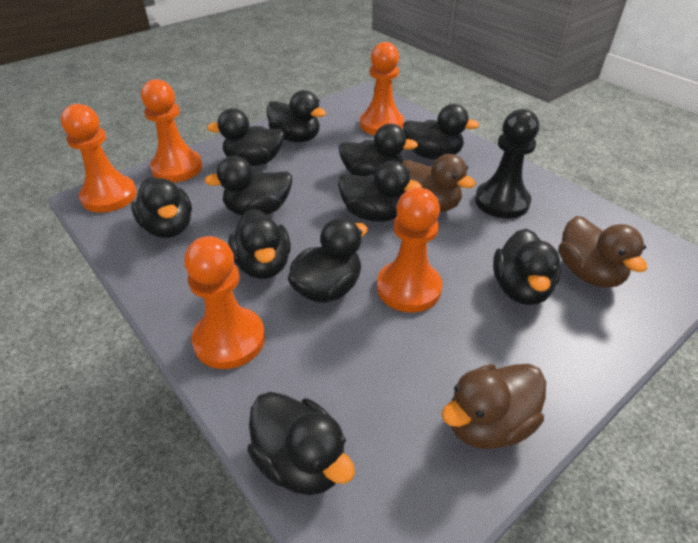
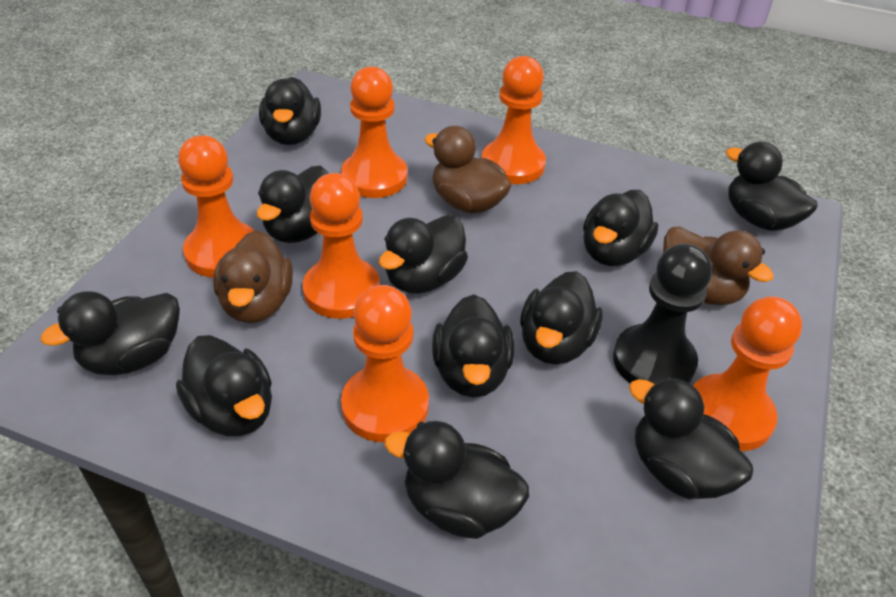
orange pawn: 5 -> 6

